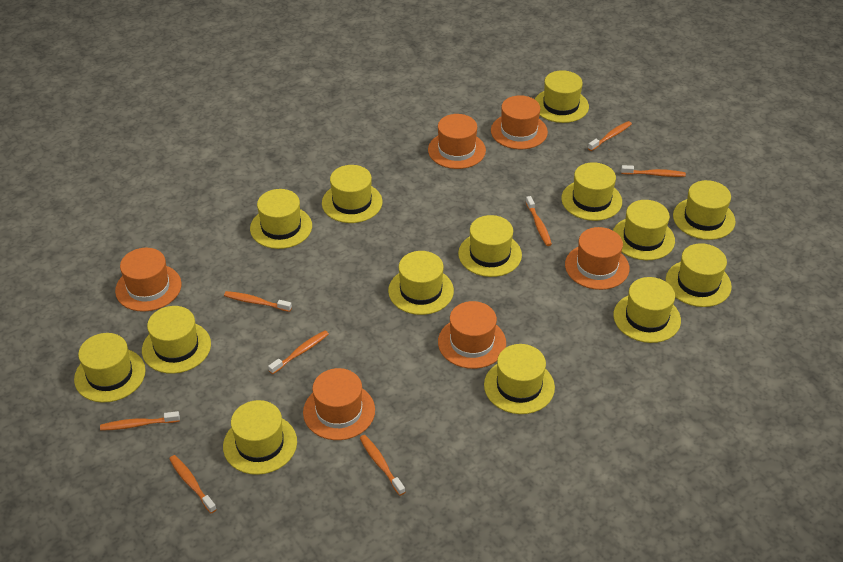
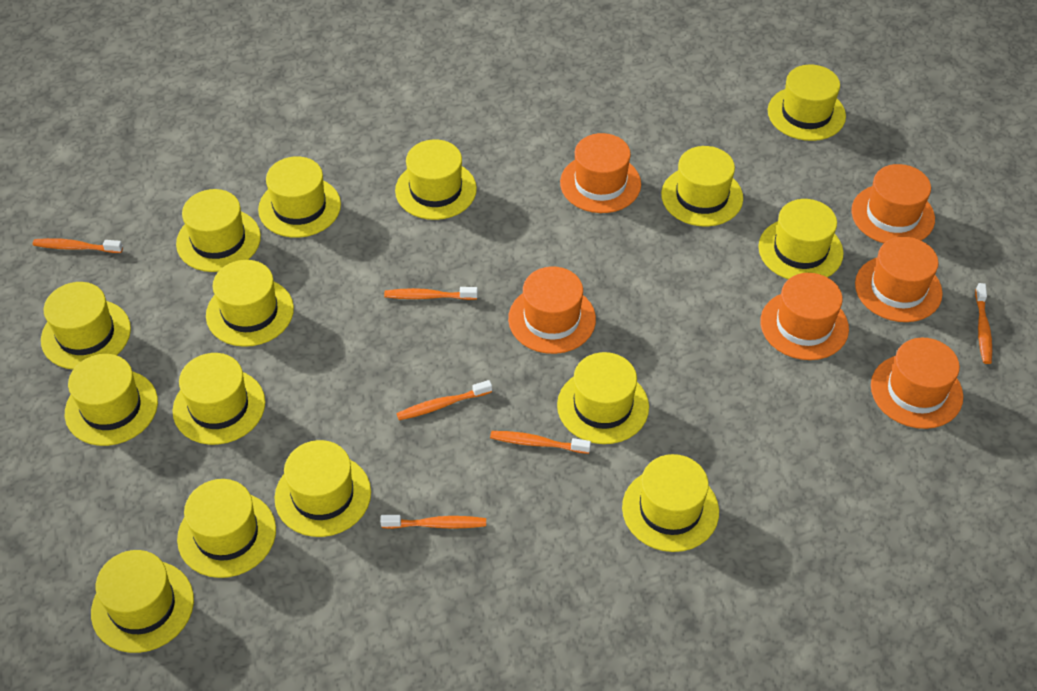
orange toothbrush: 8 -> 6
yellow hat: 14 -> 15

